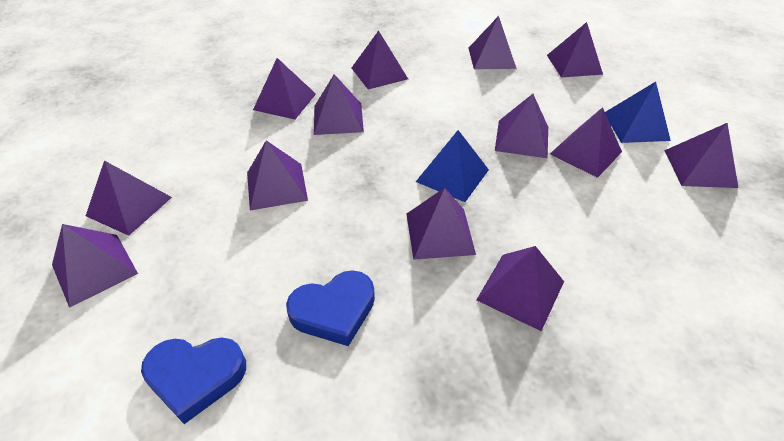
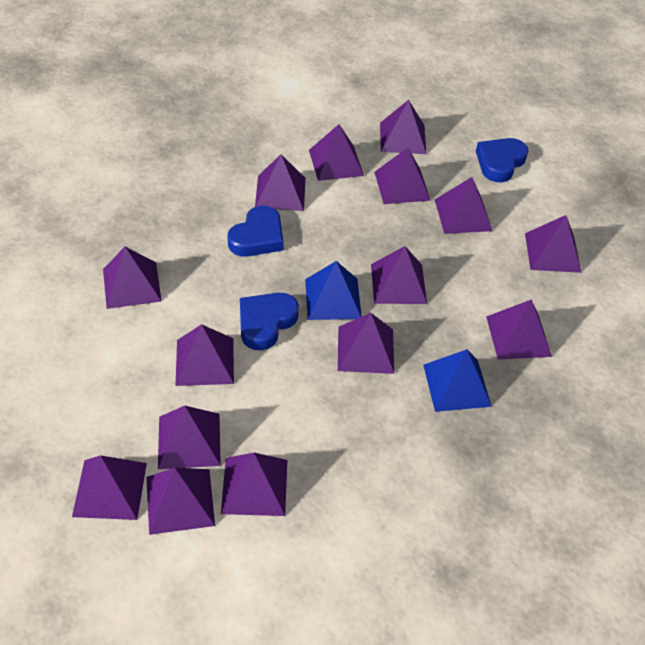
blue heart: 2 -> 3
purple pyramid: 13 -> 15

